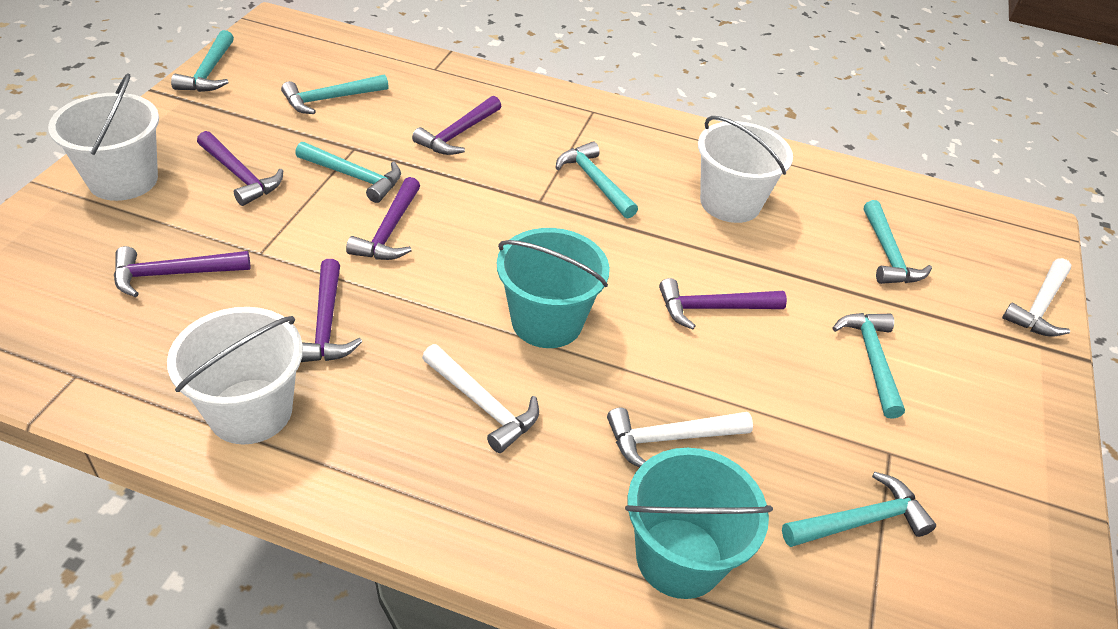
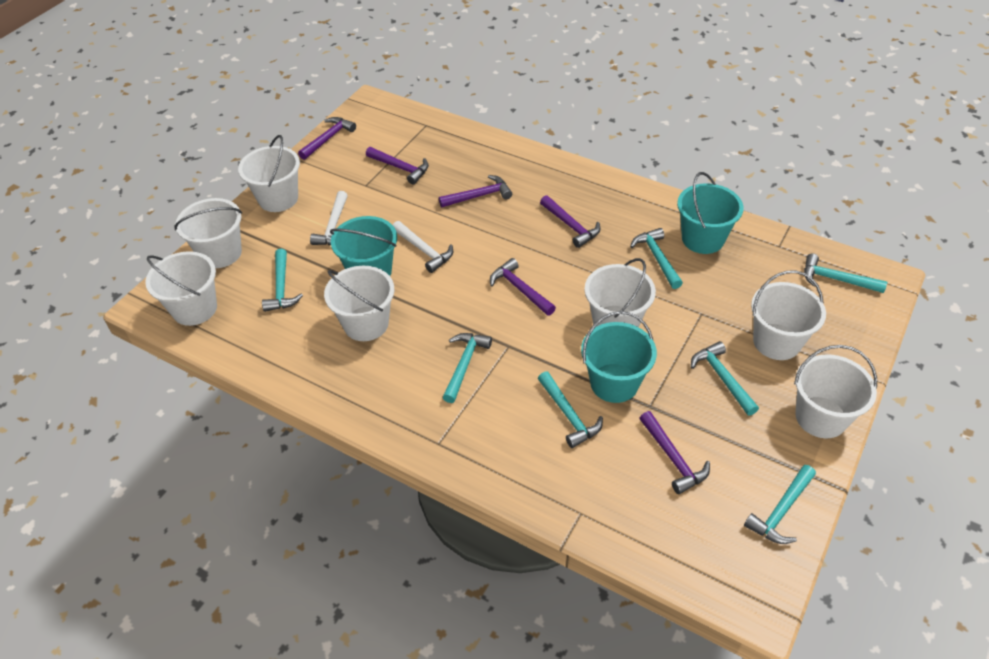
turquoise bucket: 2 -> 3
white bucket: 3 -> 7
white hammer: 3 -> 2

